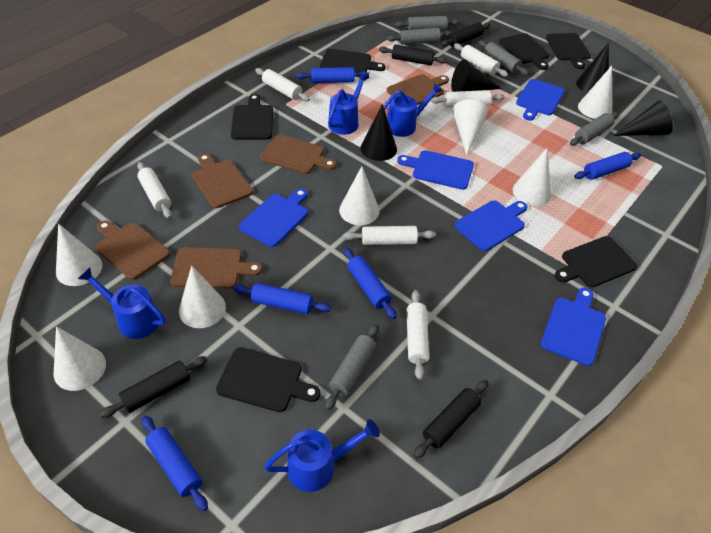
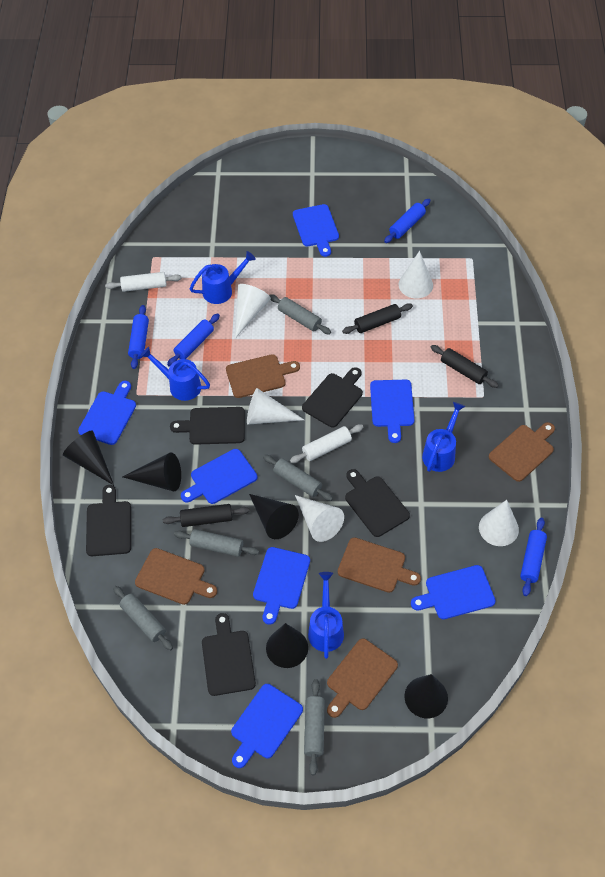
black cone: 4 -> 5
black cutting board: 6 -> 5
black rolling pin: 4 -> 3
blue cutting board: 5 -> 7
blue rolling pin: 5 -> 4
white cone: 7 -> 5
white rolling pin: 6 -> 2

